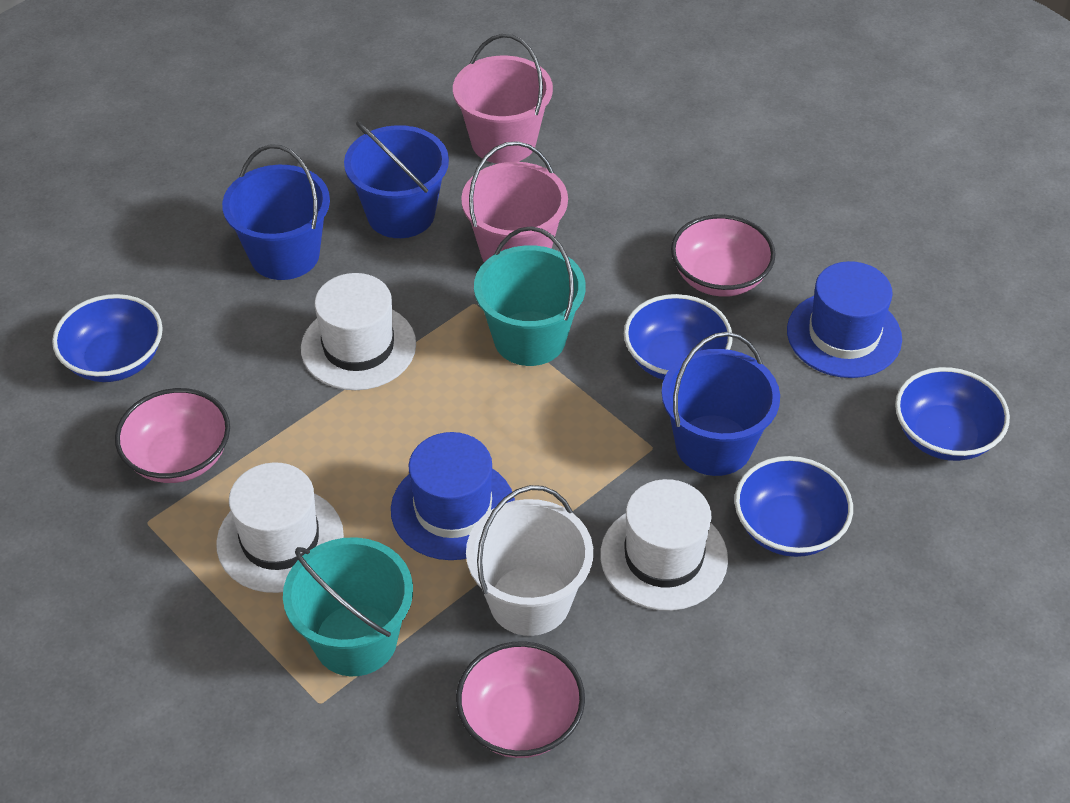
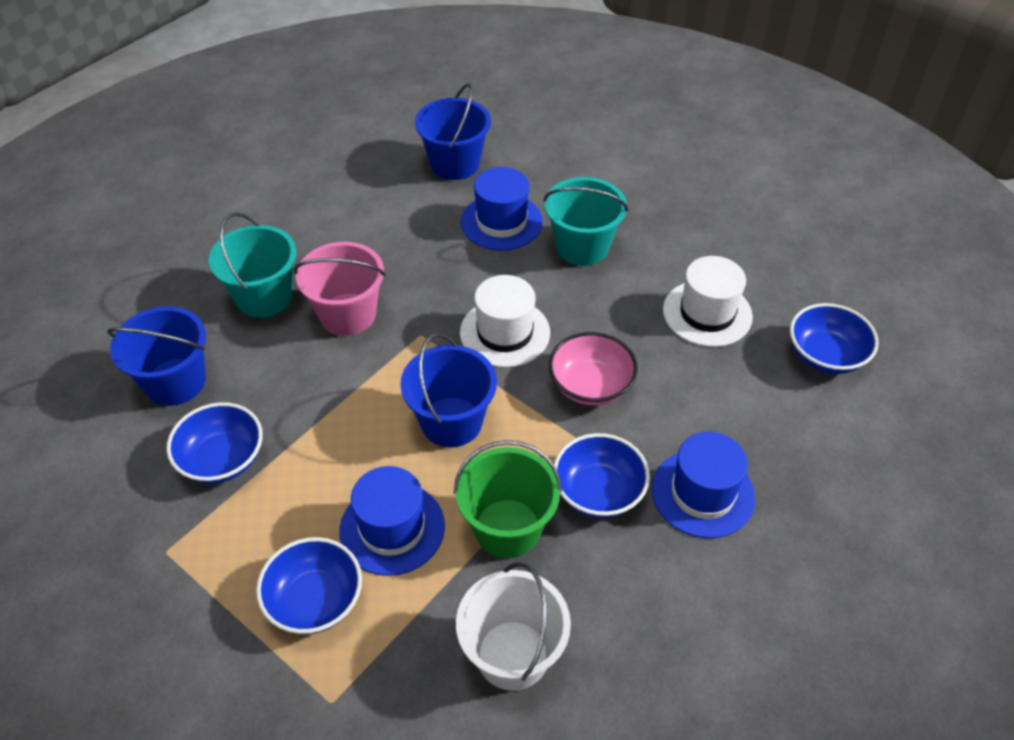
blue hat: 2 -> 3
green bucket: 0 -> 1
pink bowl: 3 -> 1
pink bucket: 2 -> 1
white hat: 3 -> 2

